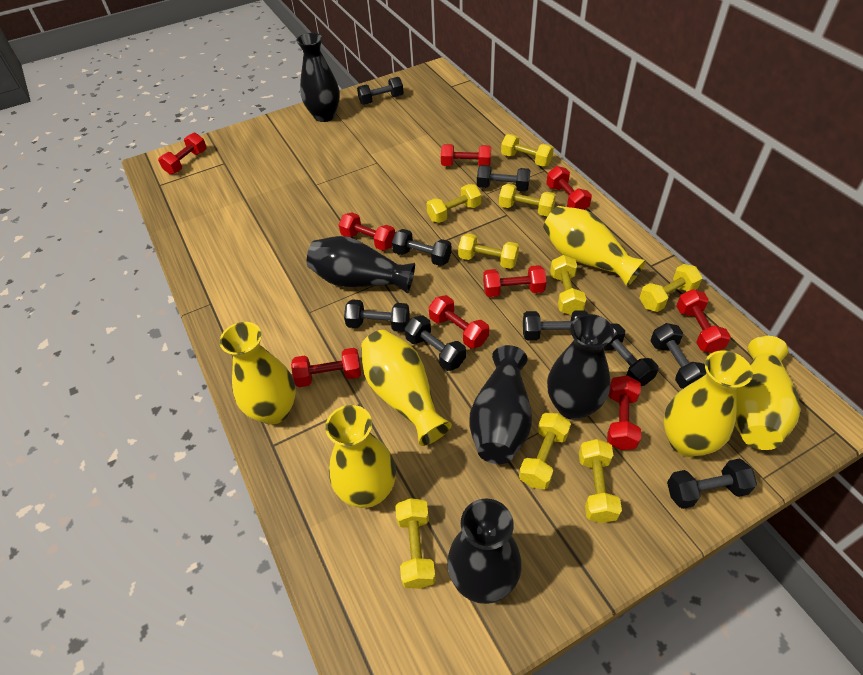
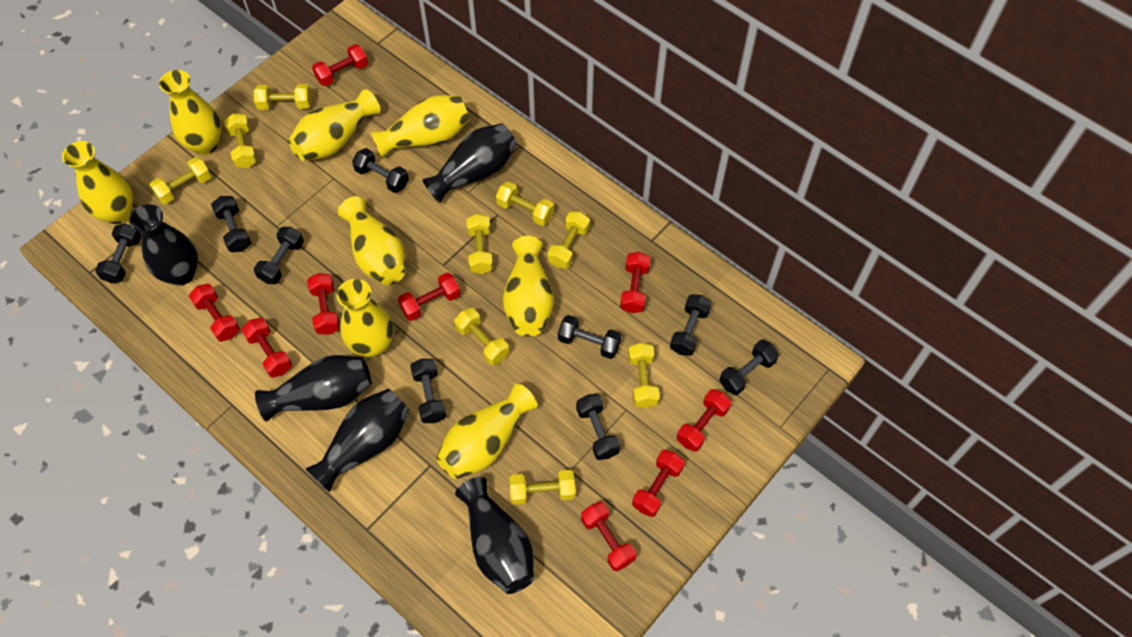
yellow vase: 6 -> 8

